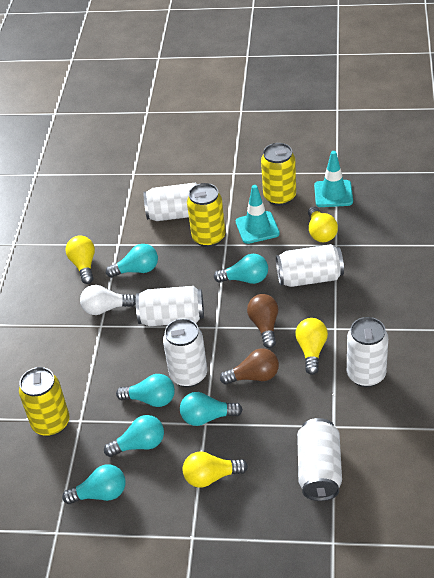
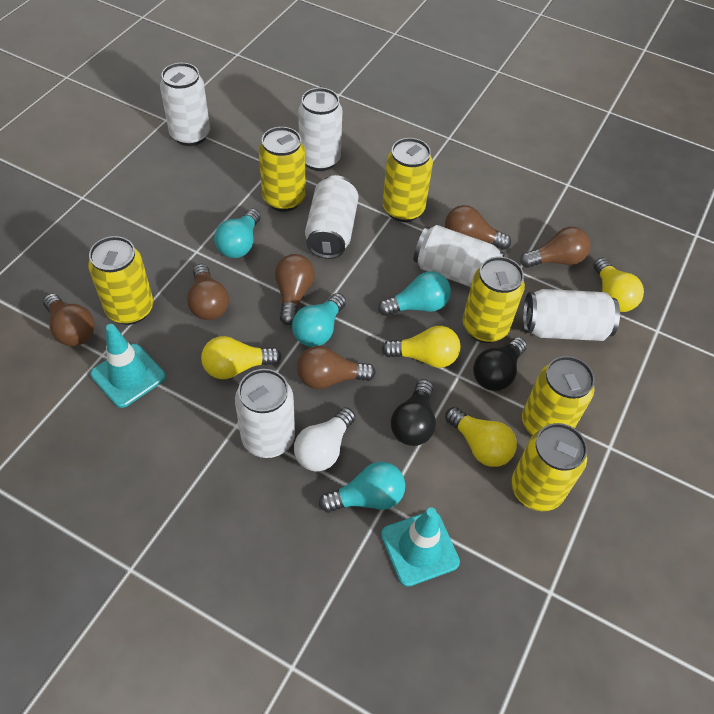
black light bulb: 0 -> 2
brown light bulb: 2 -> 6
turquoise light bulb: 6 -> 4
yellow can: 3 -> 6

